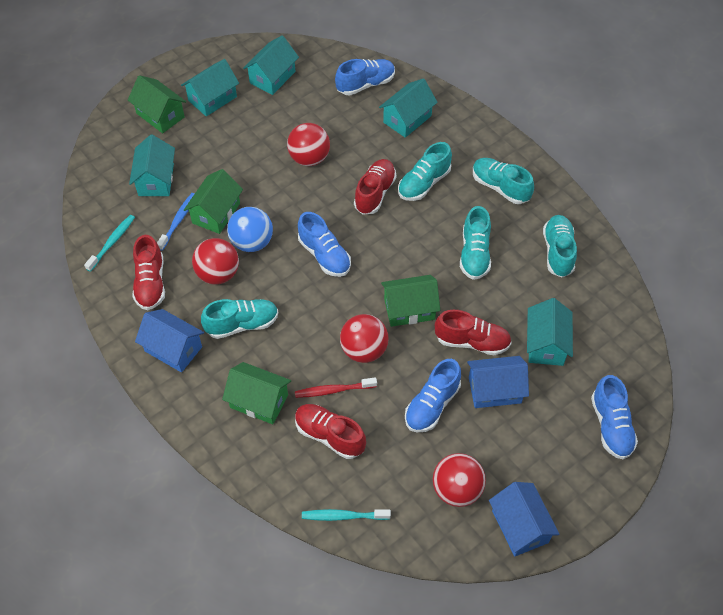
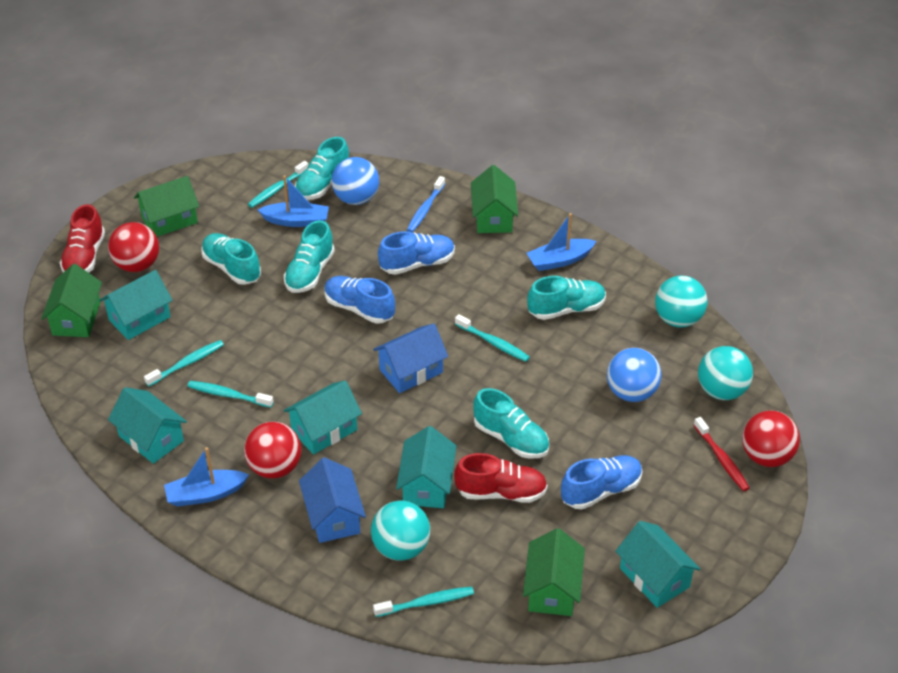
blue ball: 1 -> 2
blue boat: 0 -> 3
blue house: 3 -> 2
blue shoe: 4 -> 3
red ball: 4 -> 3
red shoe: 4 -> 2
turquoise ball: 0 -> 3
turquoise toothbrush: 2 -> 5

